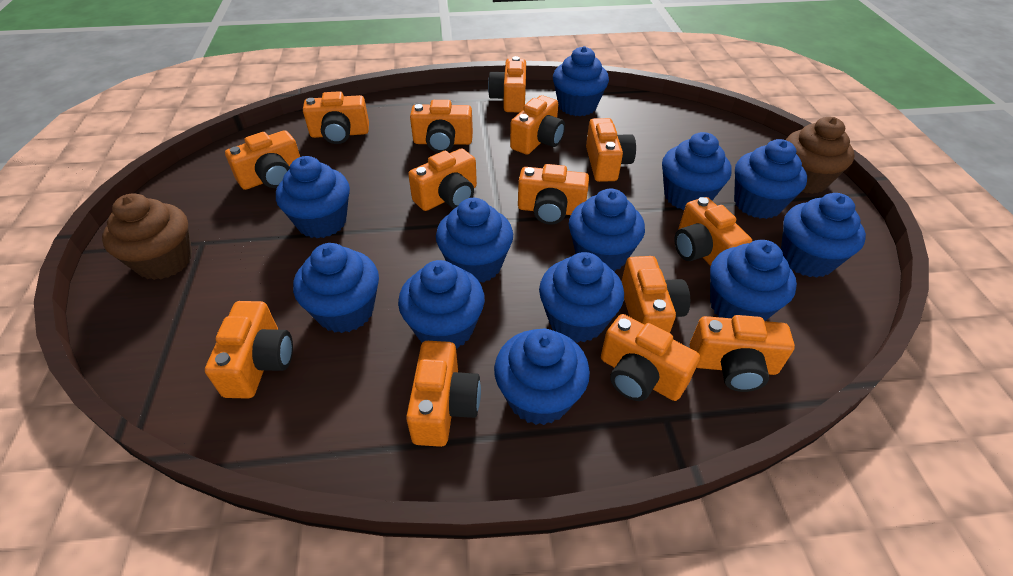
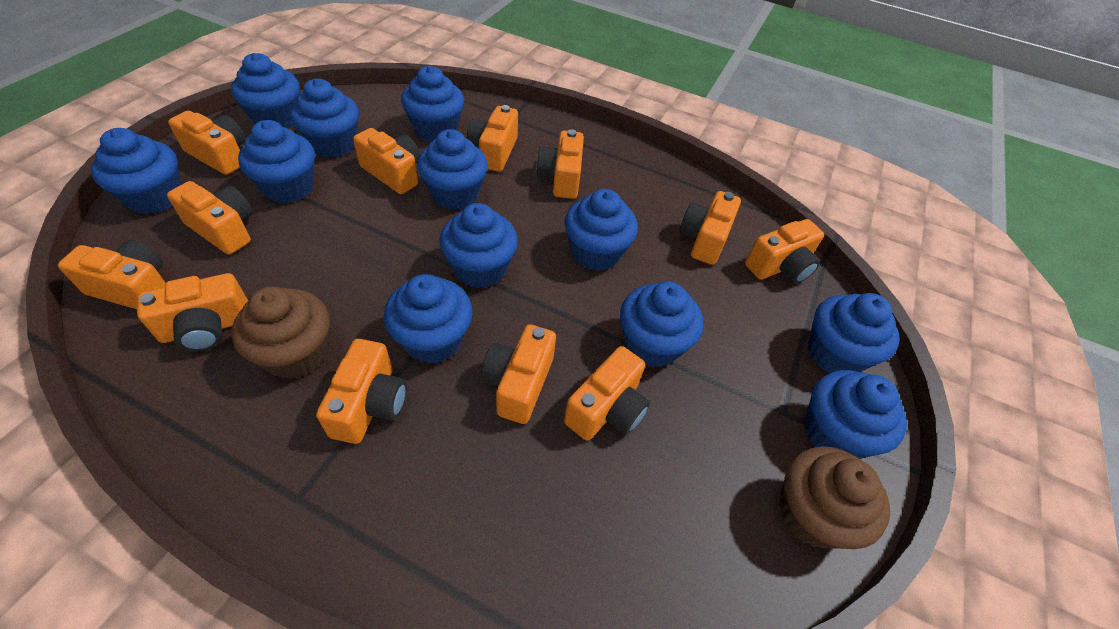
orange camera: 14 -> 12

